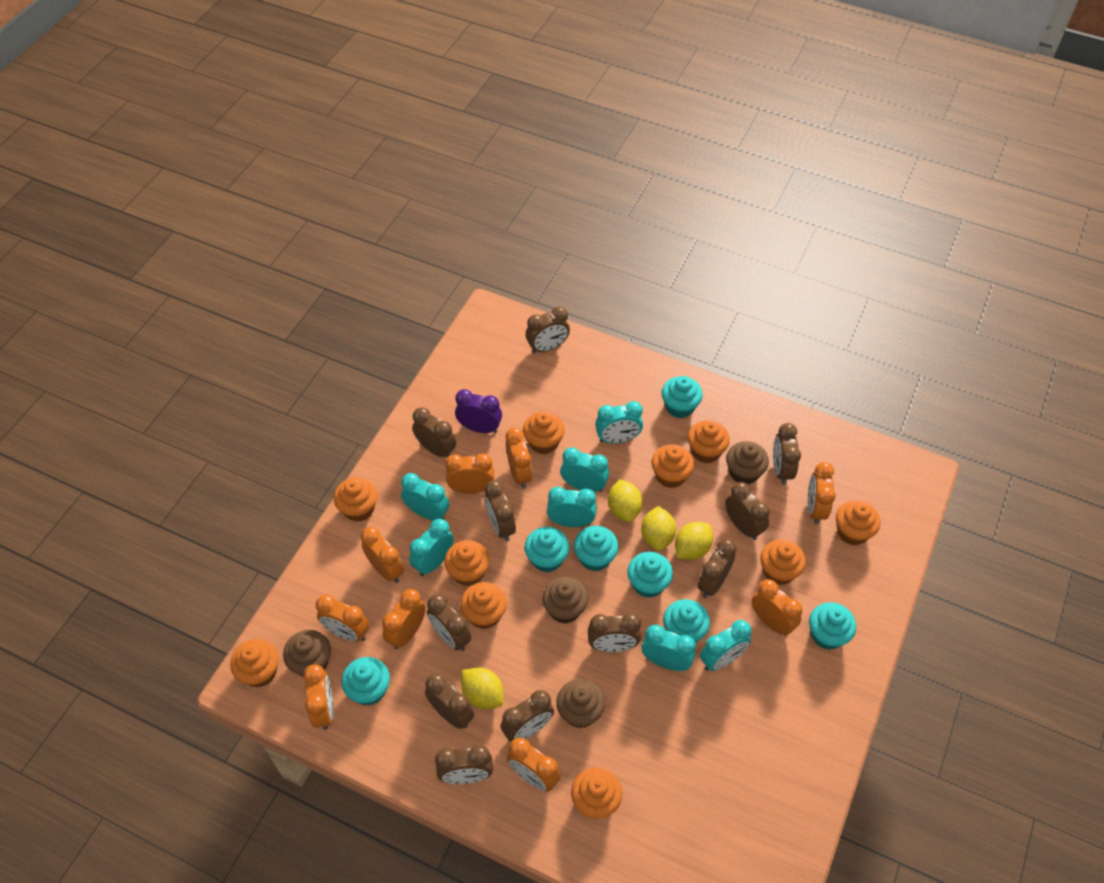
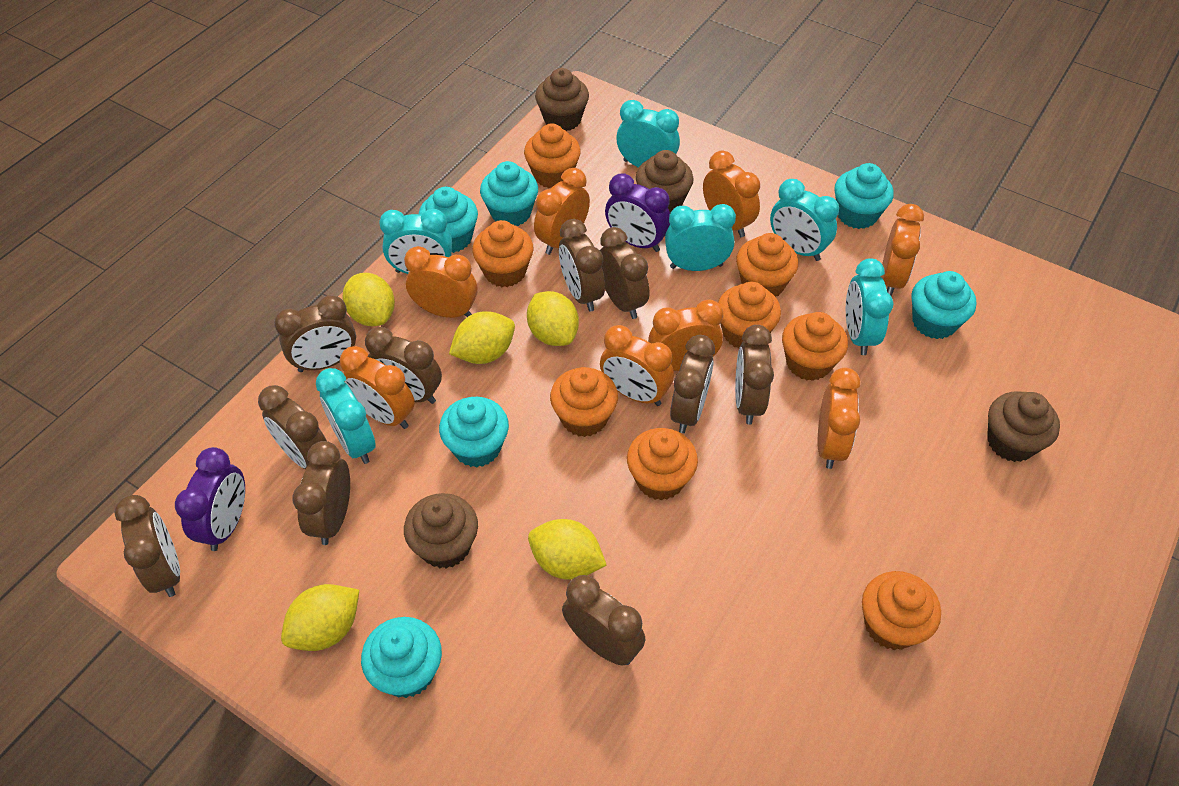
brown clock: 11 -> 10
orange clock: 9 -> 8
orange cupcake: 10 -> 8
purple clock: 1 -> 2
turquoise clock: 7 -> 6
turquoise cupcake: 7 -> 6
yellow lemon: 4 -> 5

